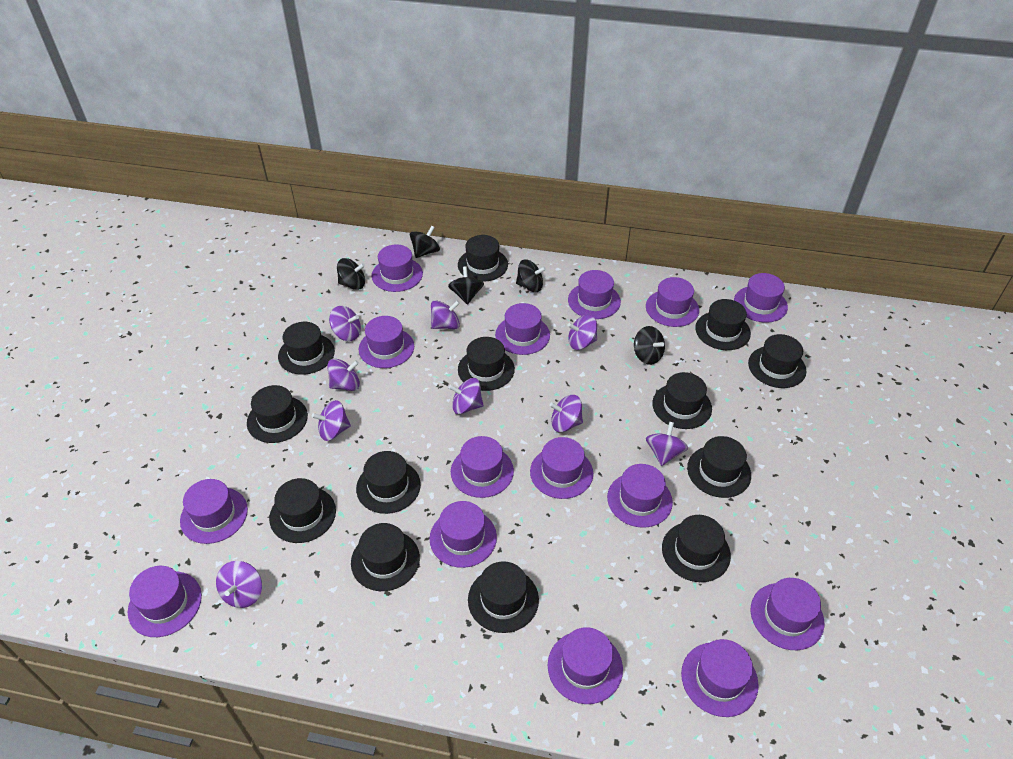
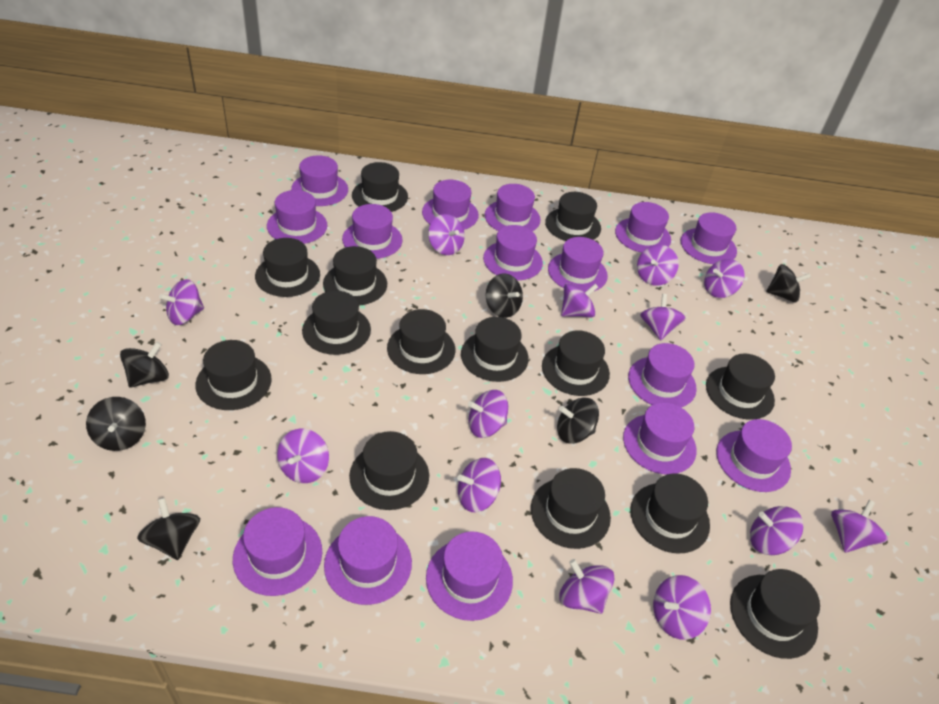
black hat: 13 -> 14
black spinning top: 5 -> 6
purple spinning top: 9 -> 13

